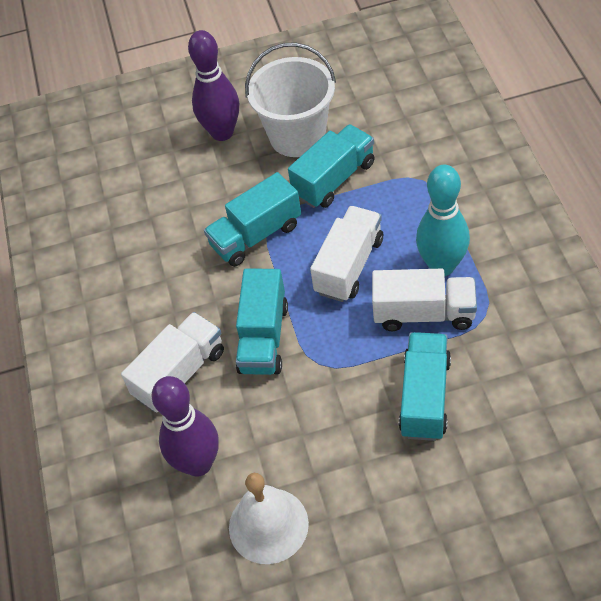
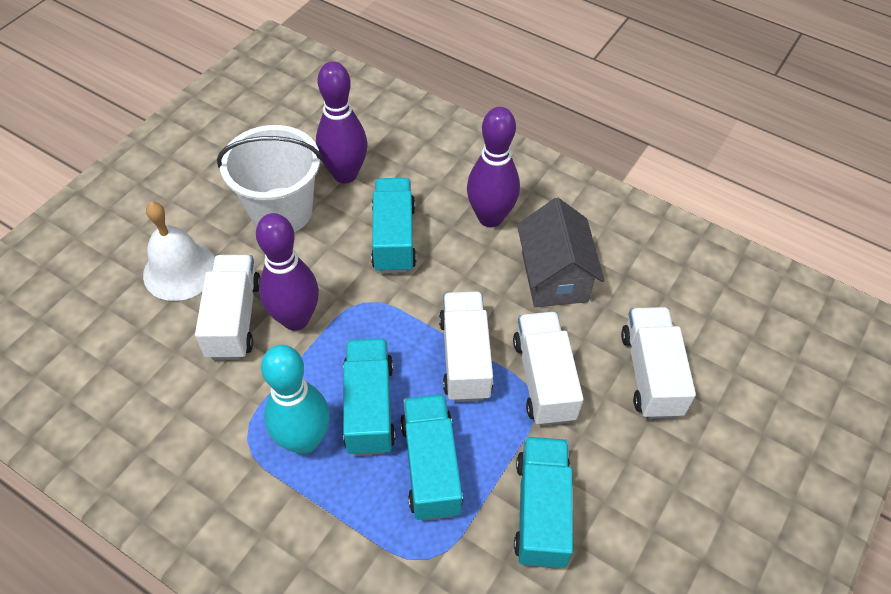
grey house: 0 -> 1
purple bowling pin: 2 -> 3
white truck: 3 -> 4

